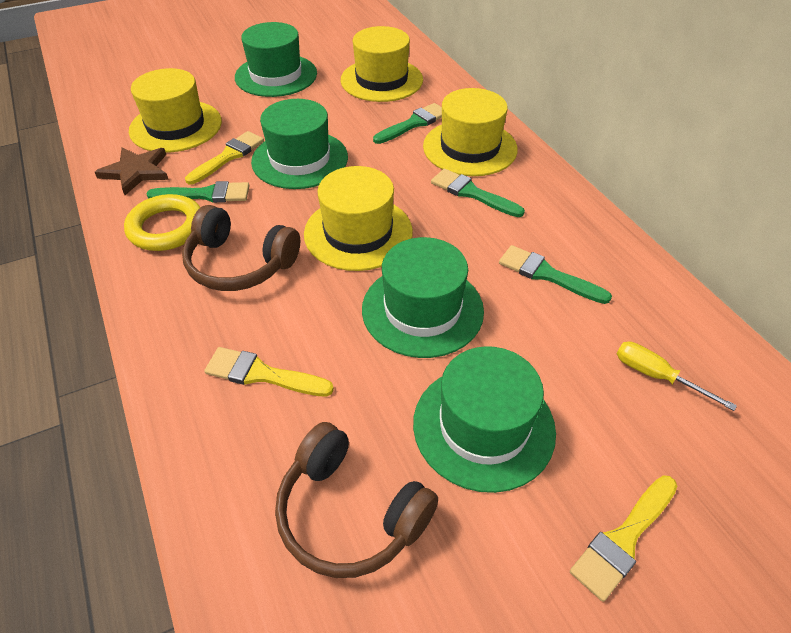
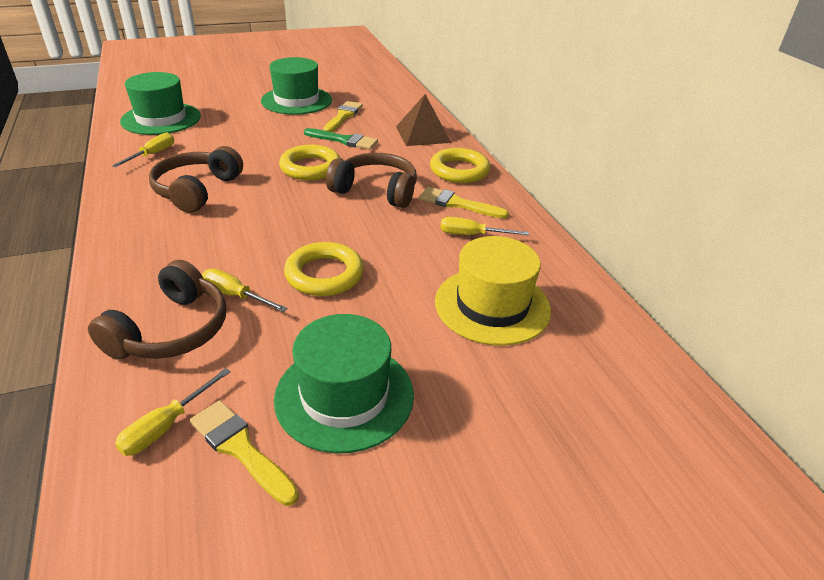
brown headphones: 2 -> 3
brown pyramid: 0 -> 1
brown star: 1 -> 0
green brush: 4 -> 1
green hat: 4 -> 3
yellow hat: 4 -> 1
yellow ring: 1 -> 3
yellow screwdriver: 1 -> 4

